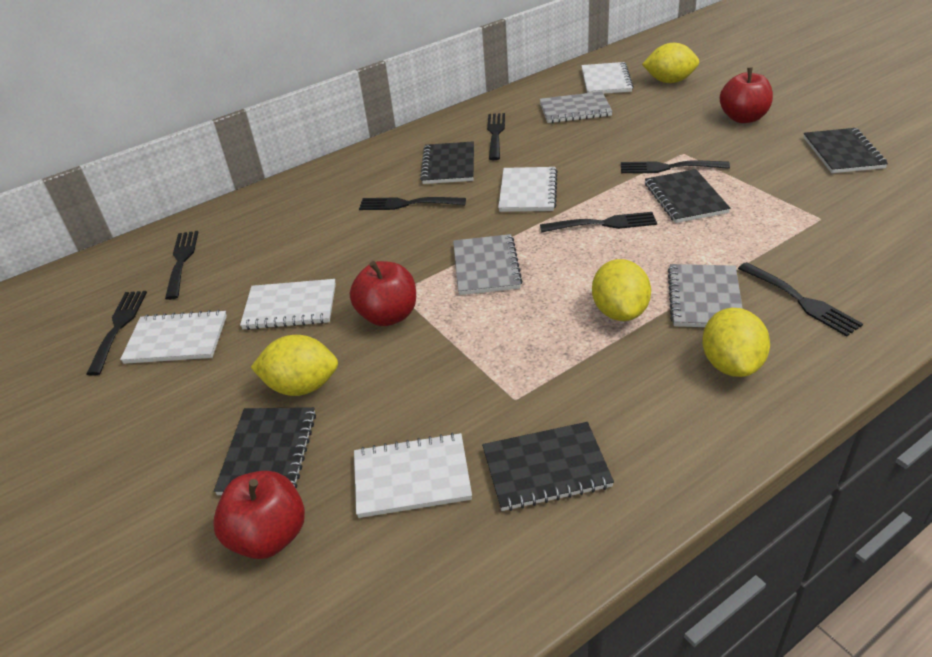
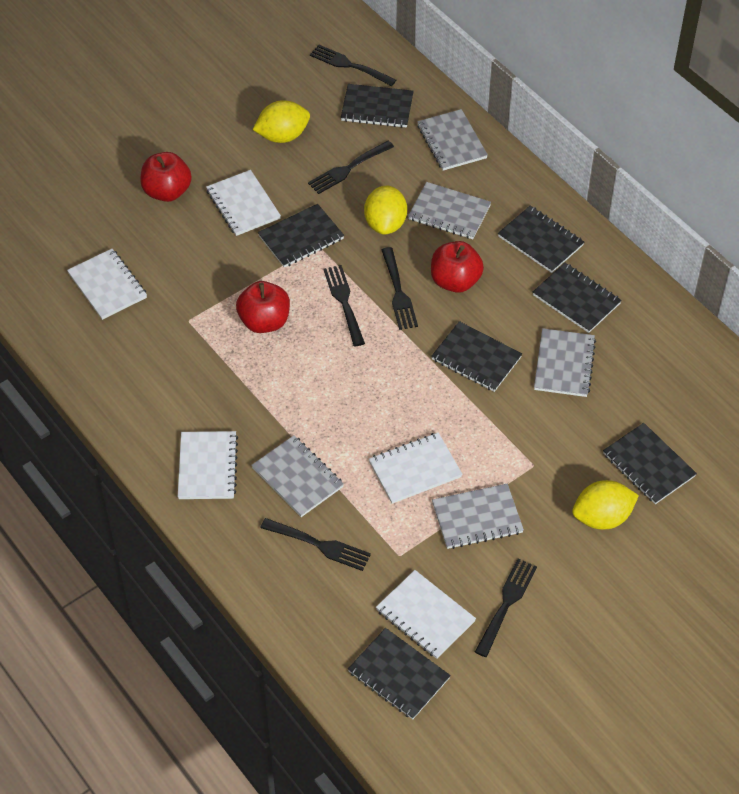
black fork: 7 -> 6
black notebook: 5 -> 7
grey notebook: 3 -> 5
yellow lemon: 4 -> 3

